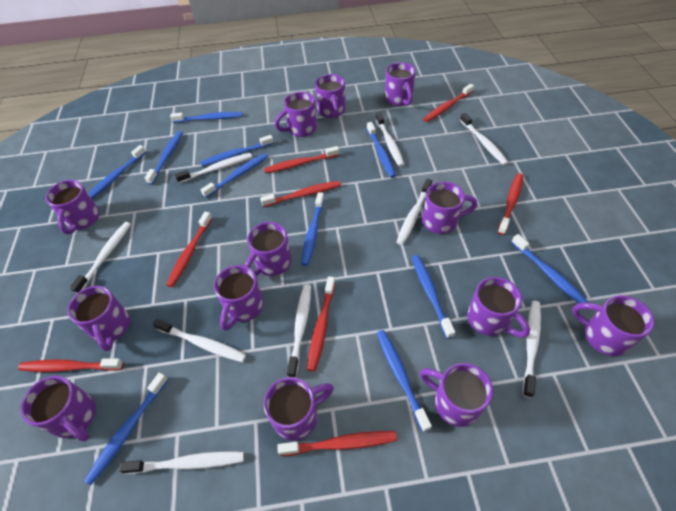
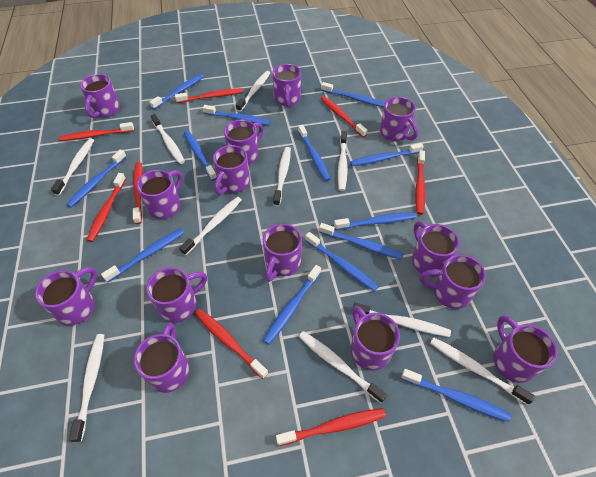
blue toothbrush: 11 -> 13
purple mug: 13 -> 14
white toothbrush: 9 -> 10

